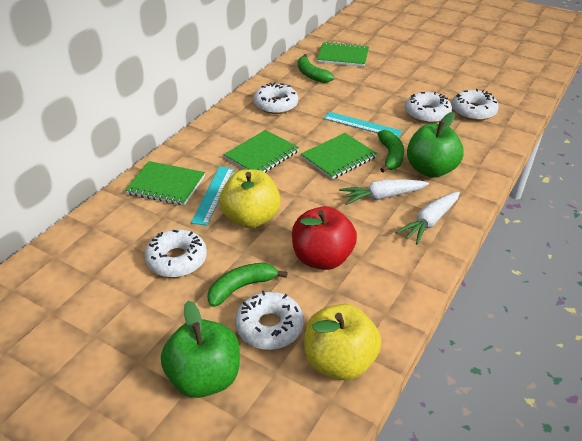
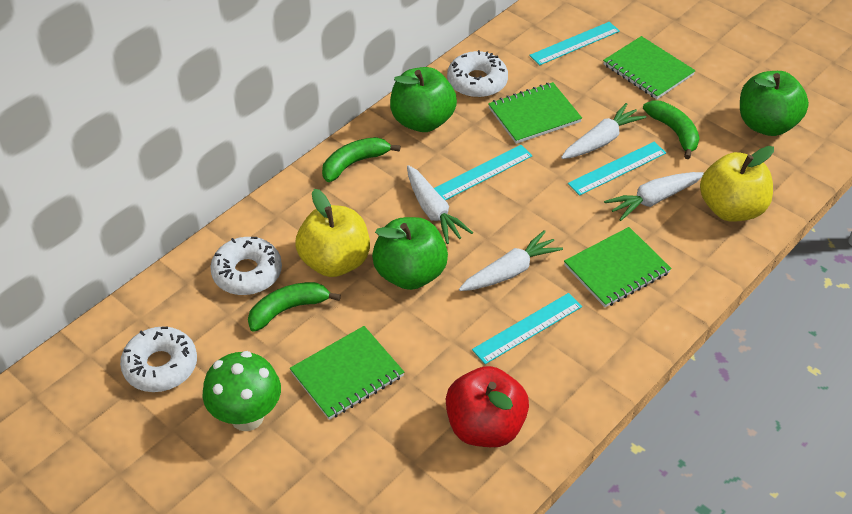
green apple: 2 -> 3
green mushroom: 0 -> 1
turquoise ruler: 2 -> 4
white carrot: 2 -> 4
white donut: 5 -> 3

